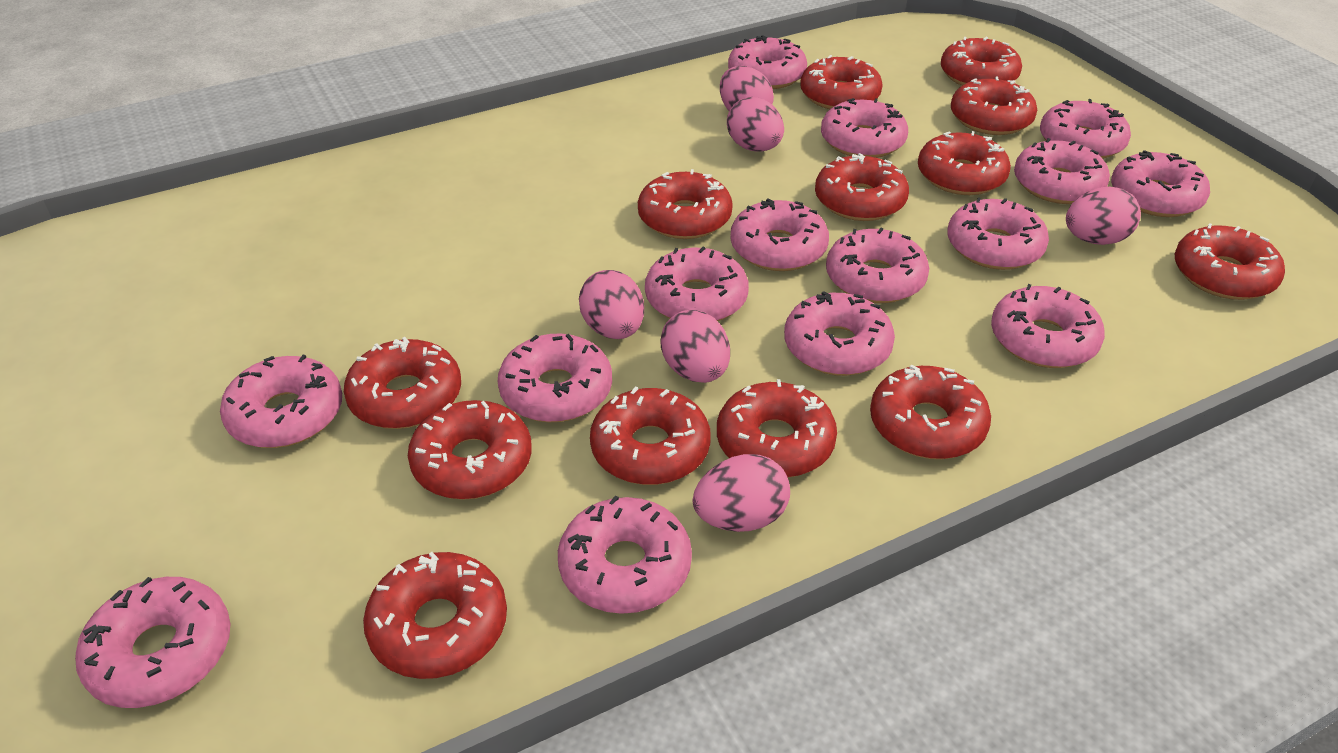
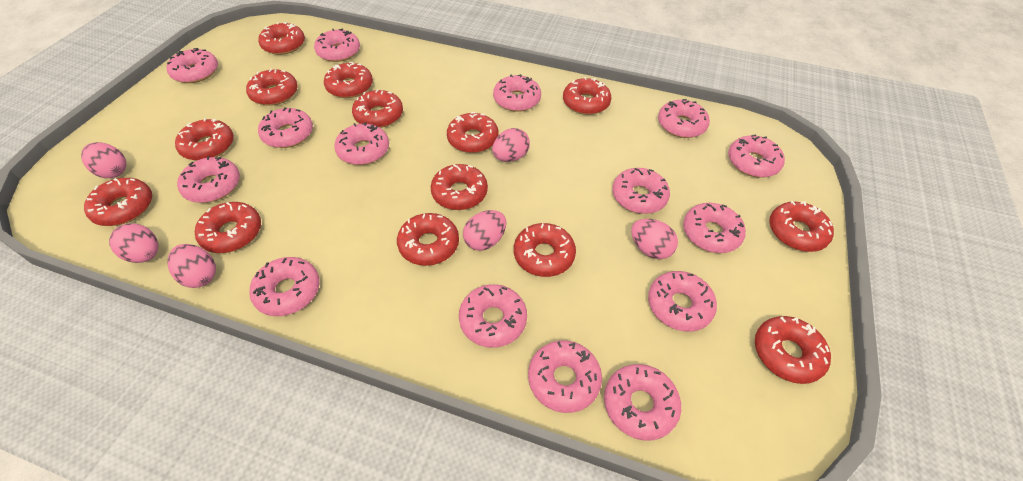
red donut: 13 -> 14

